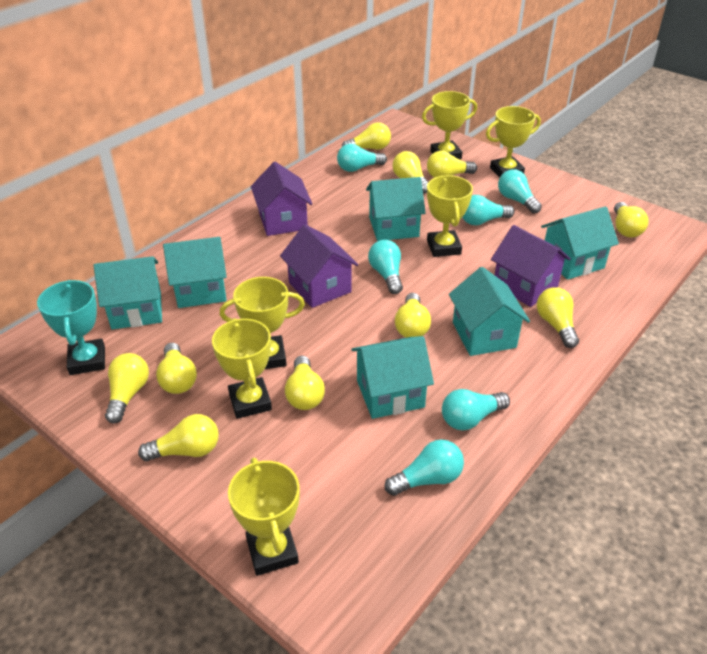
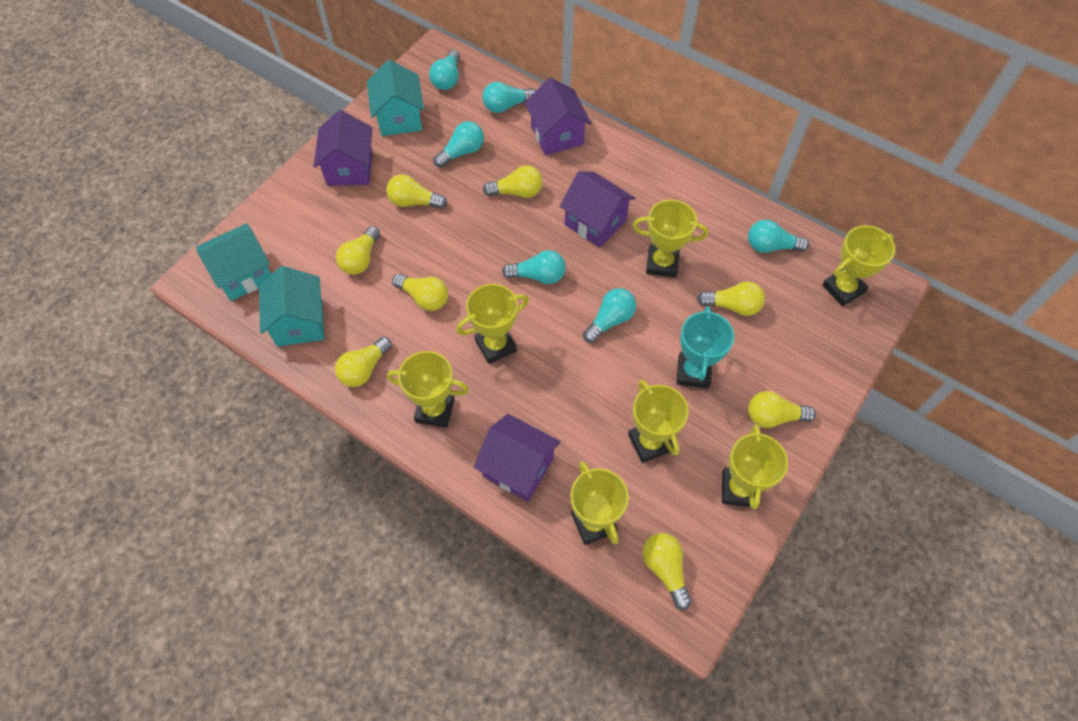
purple house: 3 -> 4
turquoise house: 6 -> 3
yellow light bulb: 10 -> 8
yellow trophy: 6 -> 7

